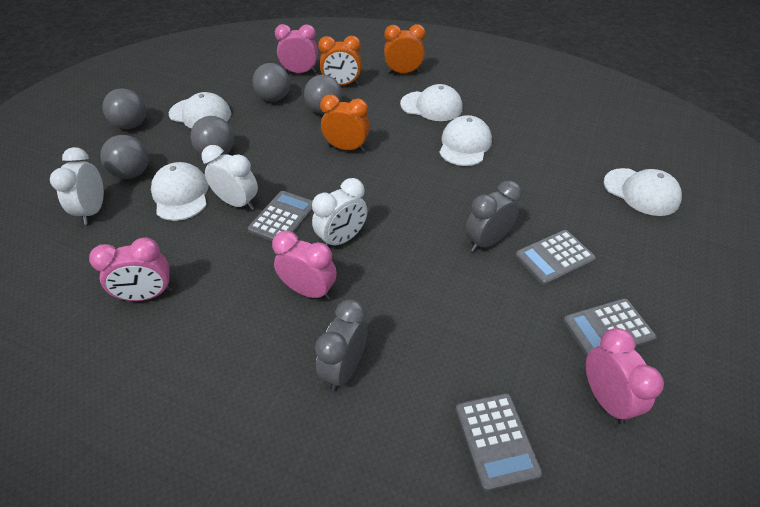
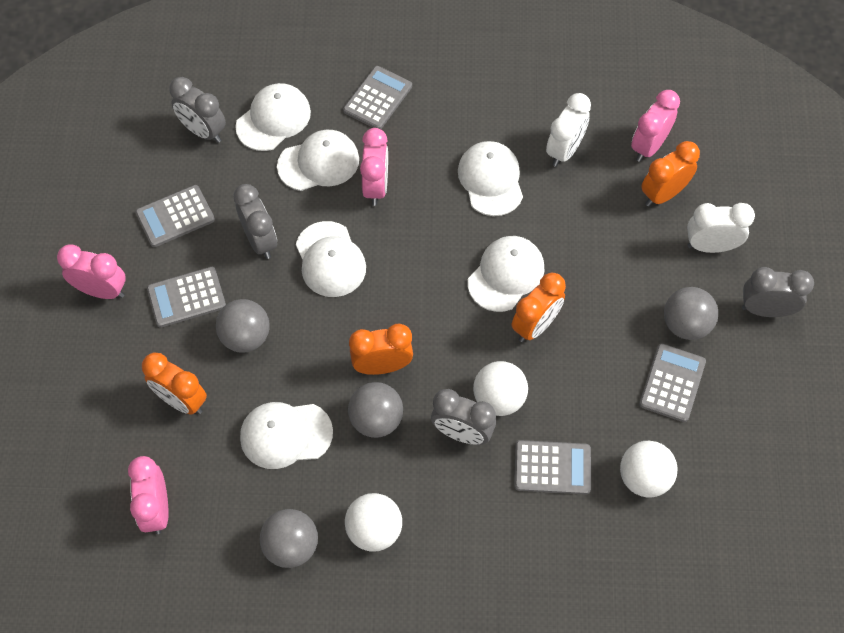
grey ball: 5 -> 4
grey calculator: 4 -> 5
grey clock: 2 -> 4
orange clock: 3 -> 4
white ball: 0 -> 3
white cap: 5 -> 6
white clock: 3 -> 2

